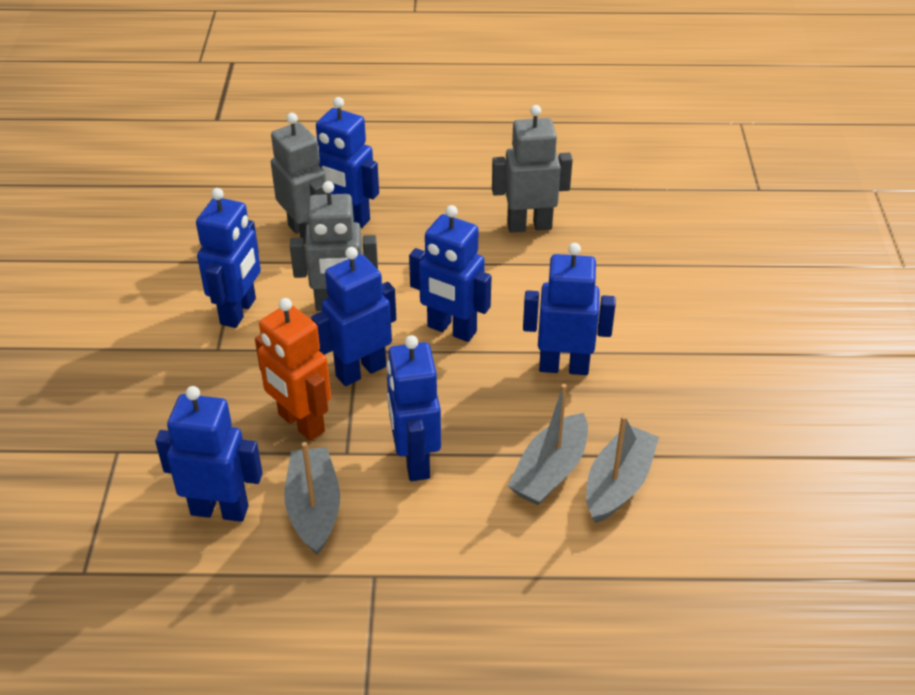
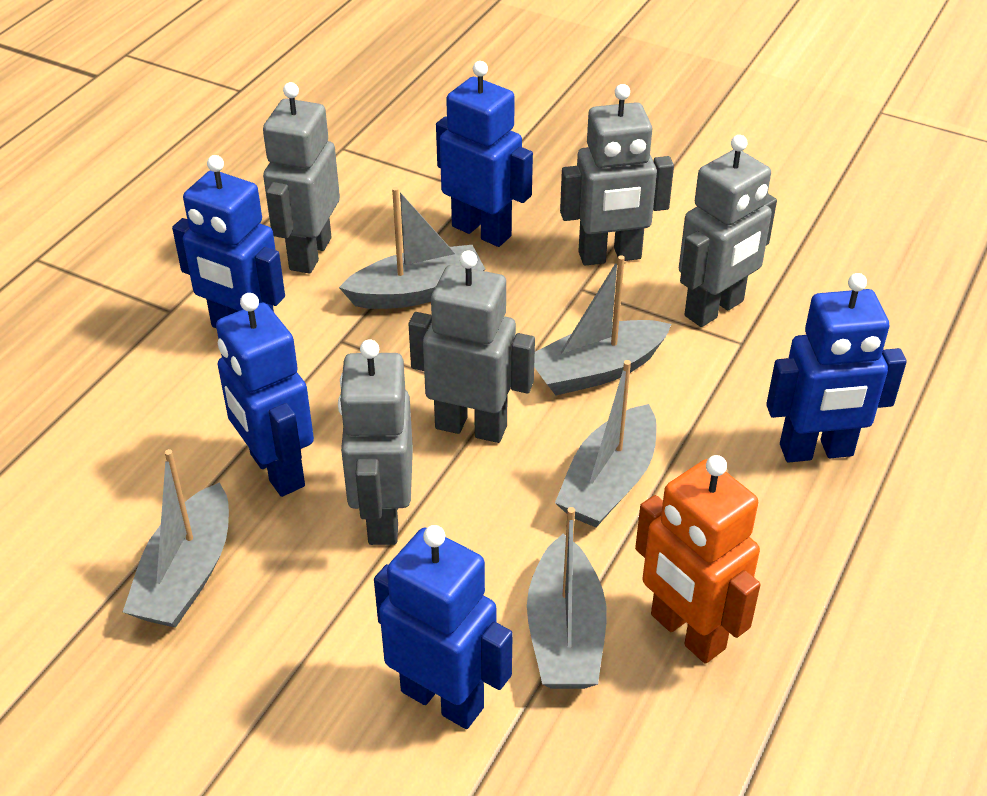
blue robot: 7 -> 5
grey boat: 3 -> 5
grey robot: 3 -> 5

